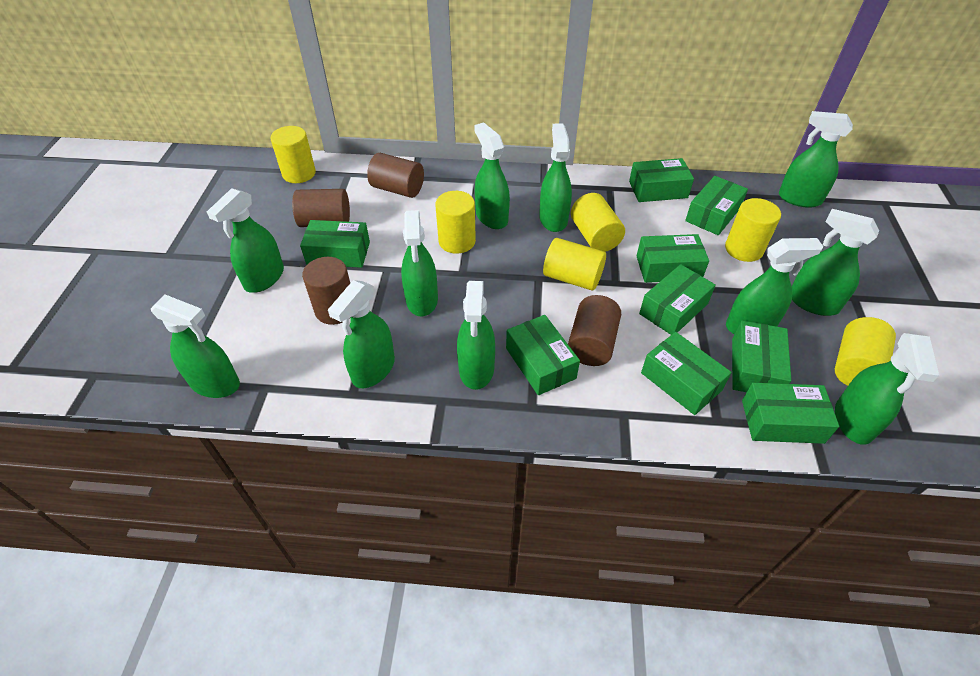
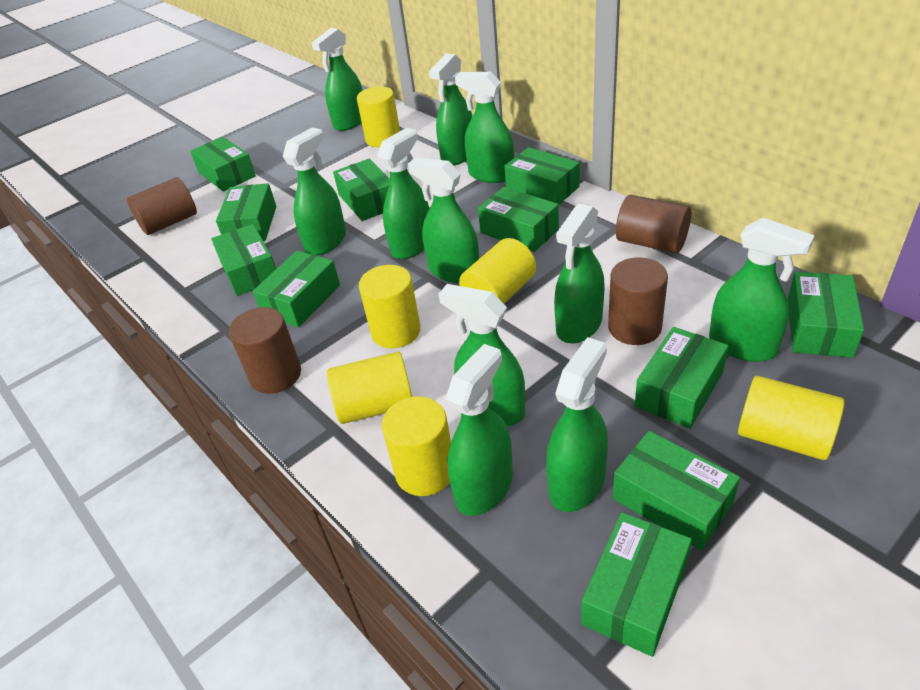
green box: 9 -> 11

